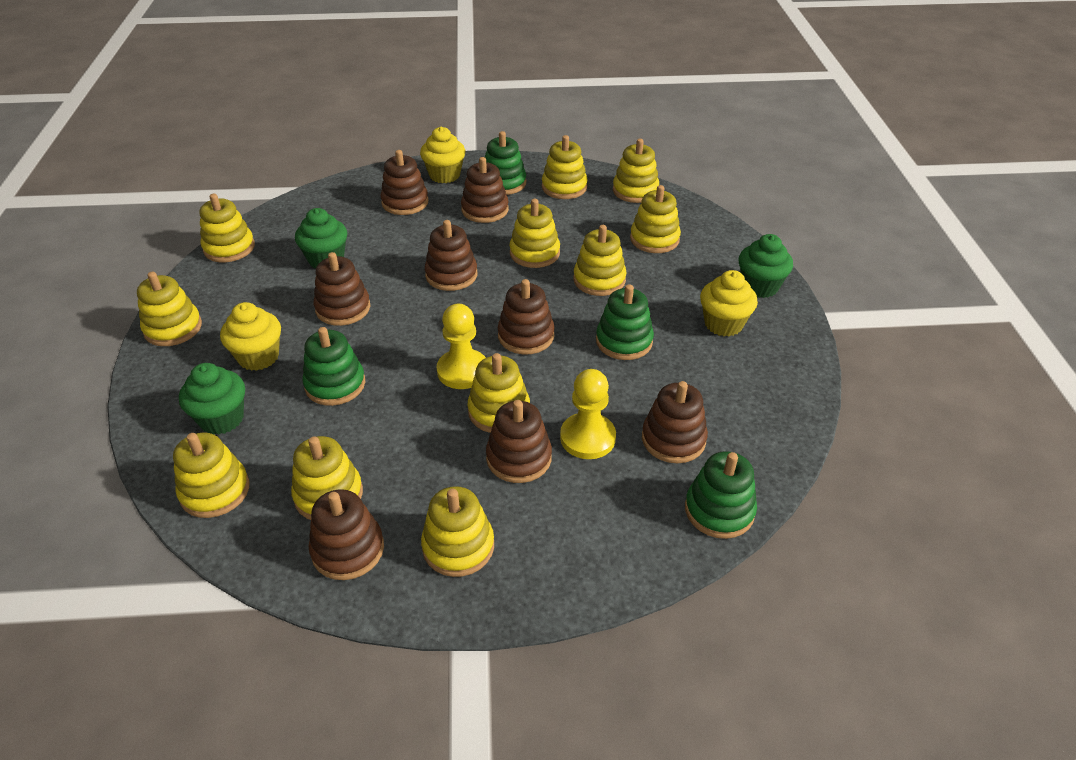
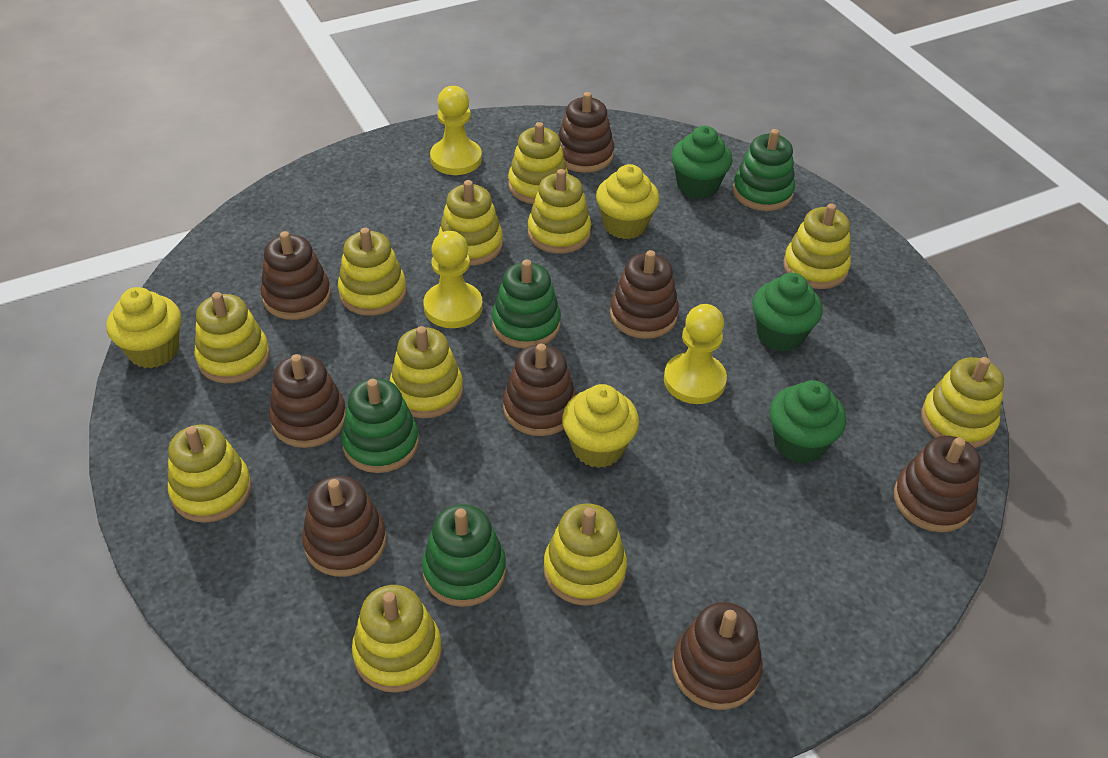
yellow pawn: 2 -> 3

